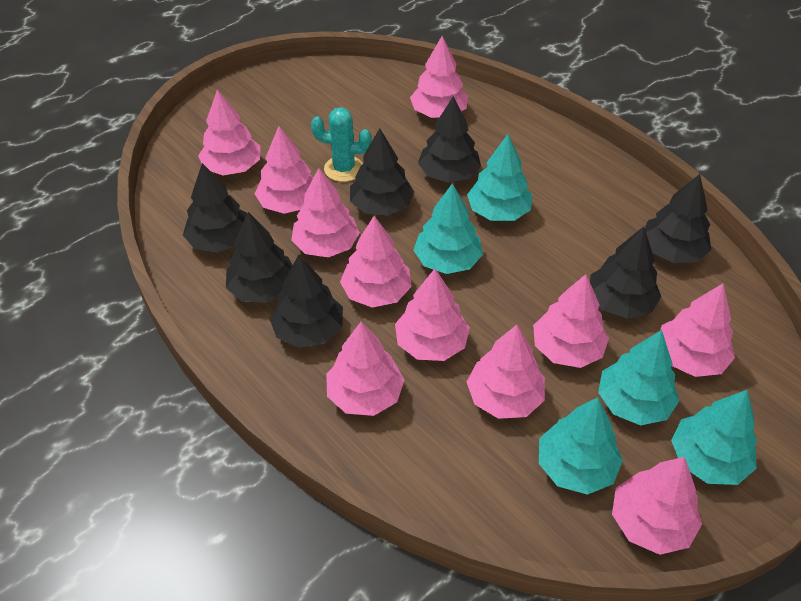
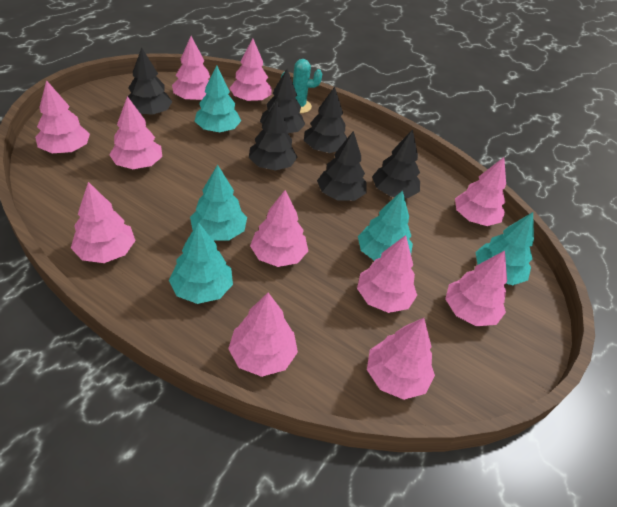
black tree: 7 -> 6

